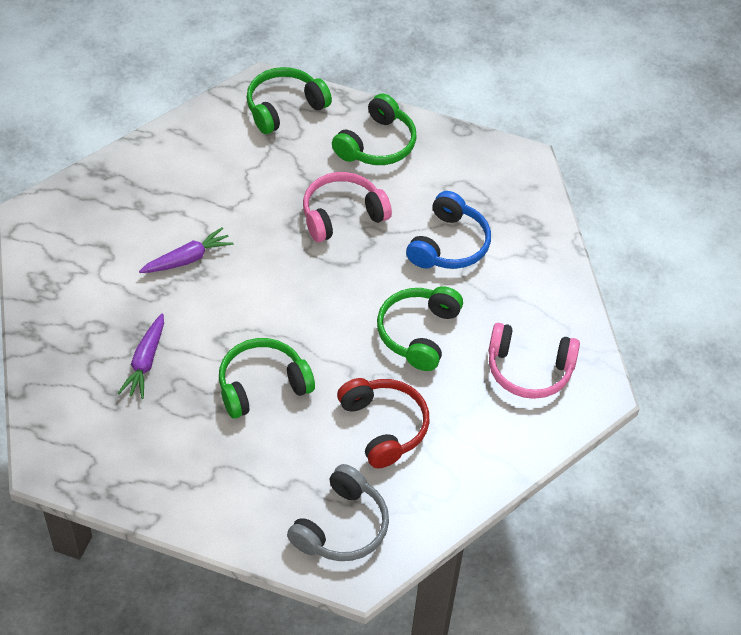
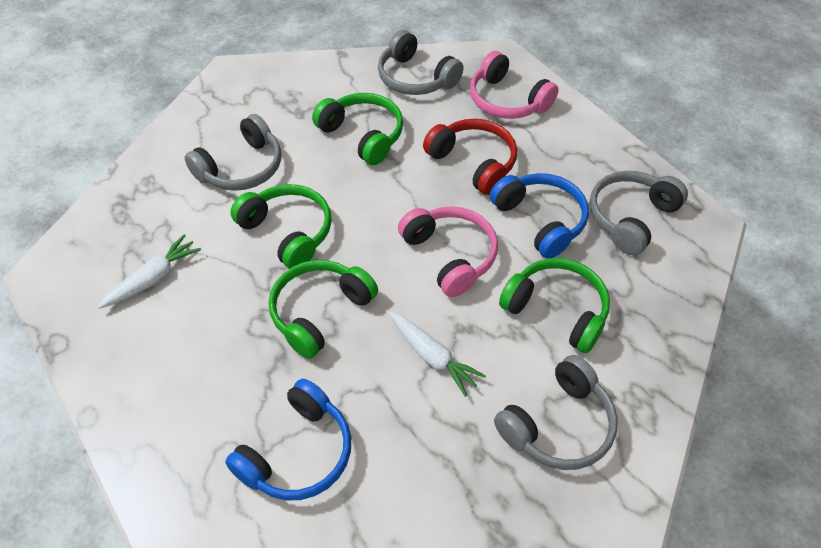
blue headphones: 1 -> 2
grey headphones: 1 -> 4
purple carrot: 2 -> 0
white carrot: 0 -> 2

